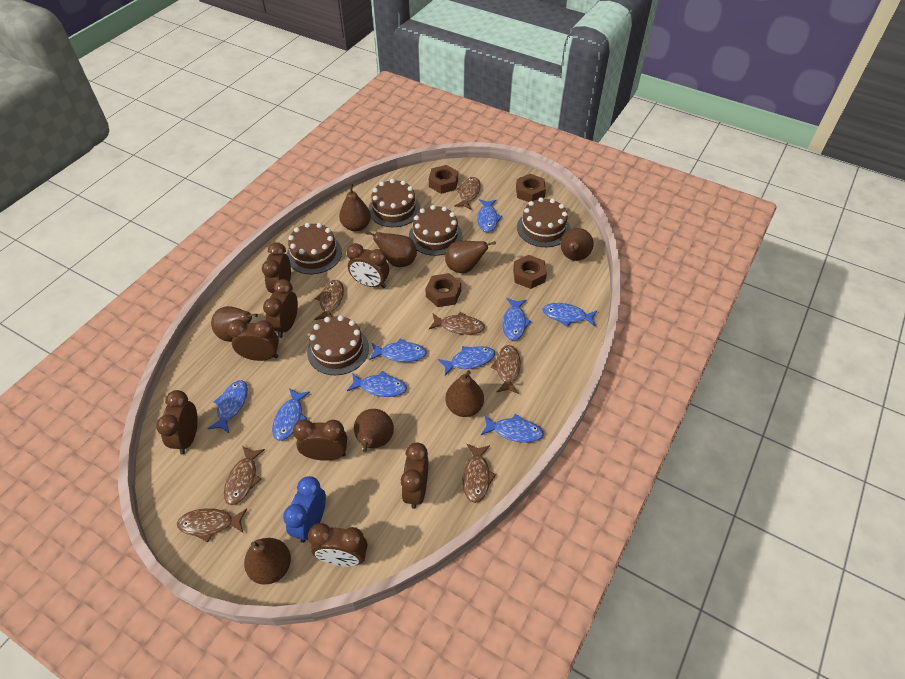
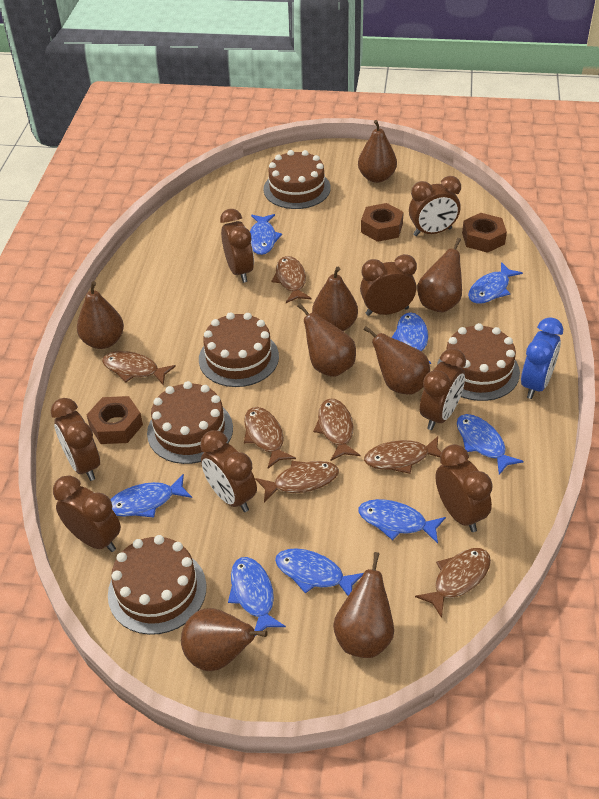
blue fish: 9 -> 8
brown nut: 4 -> 3

